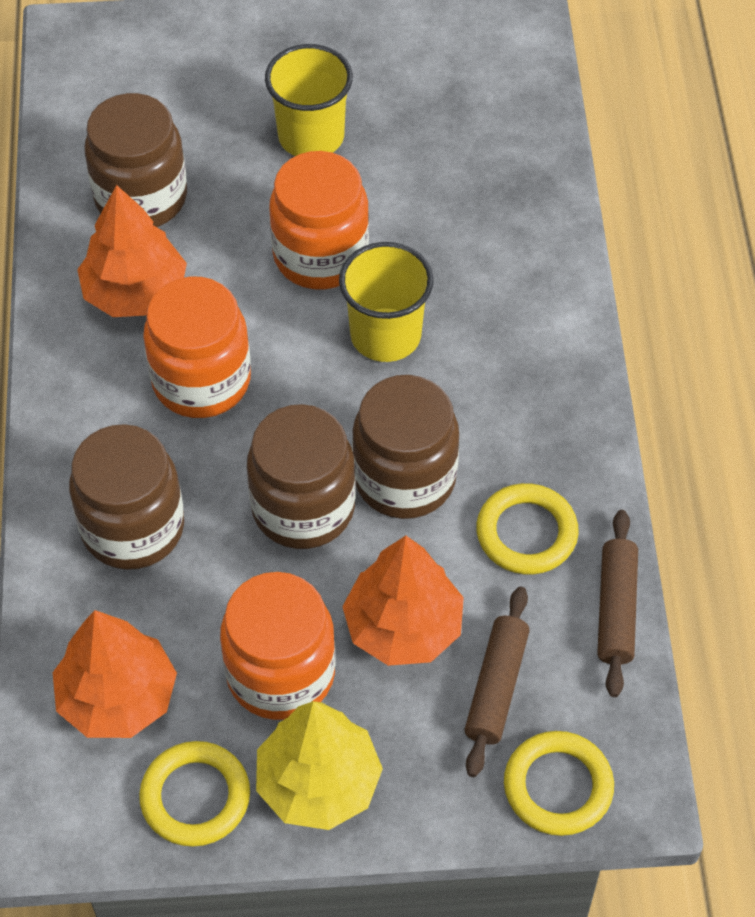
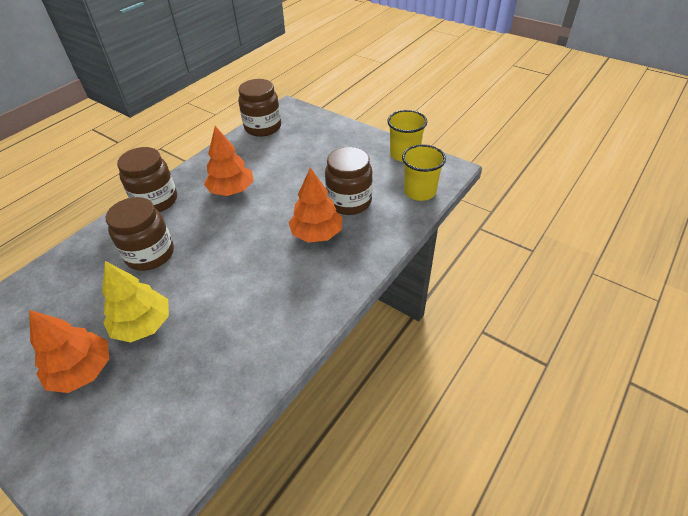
brown rolling pin: 2 -> 0
orange jar: 3 -> 0
yellow ring: 3 -> 0

